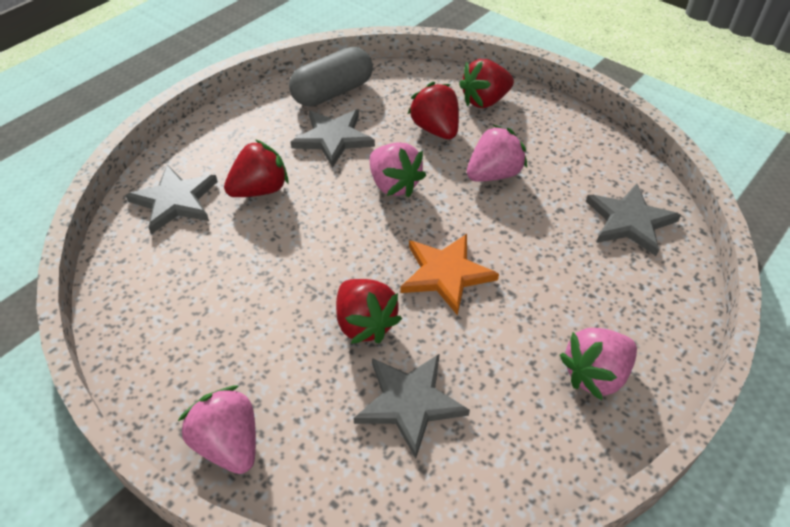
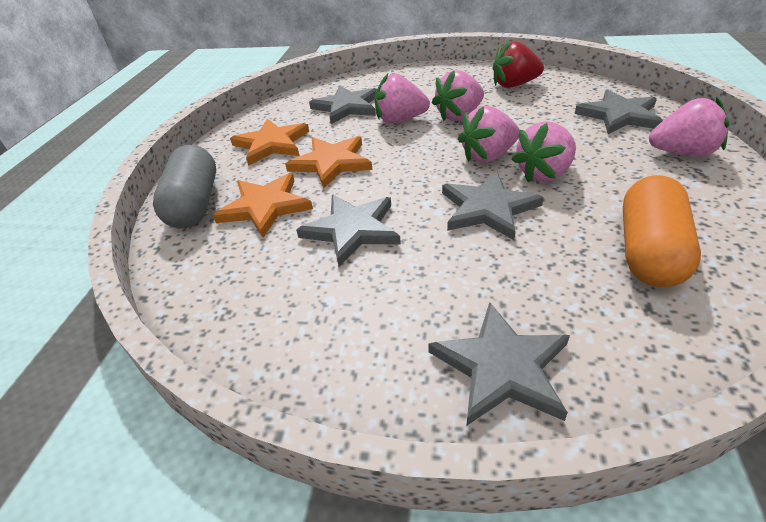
grey star: 4 -> 5
orange capsule: 0 -> 1
orange star: 1 -> 3
pink strawberry: 4 -> 5
red strawberry: 4 -> 1

